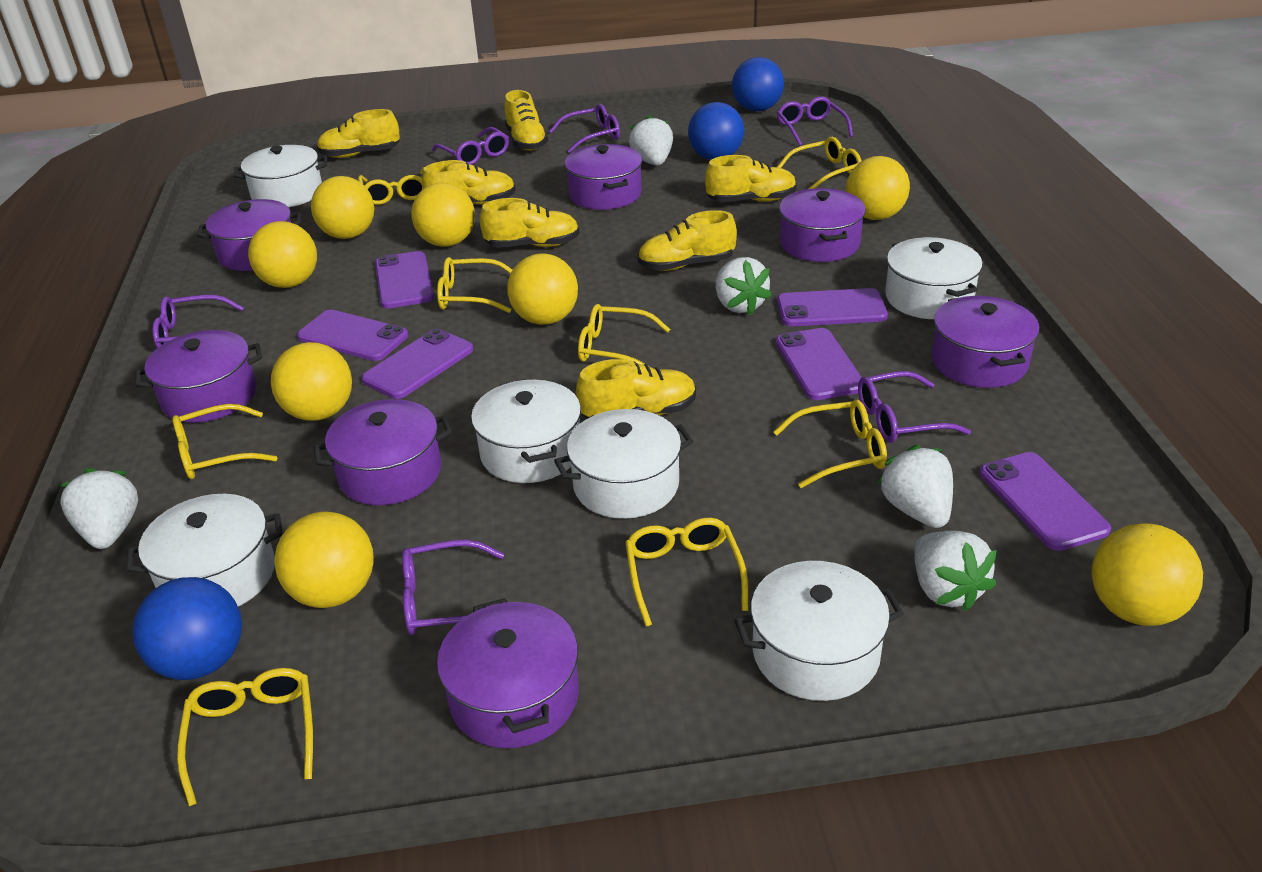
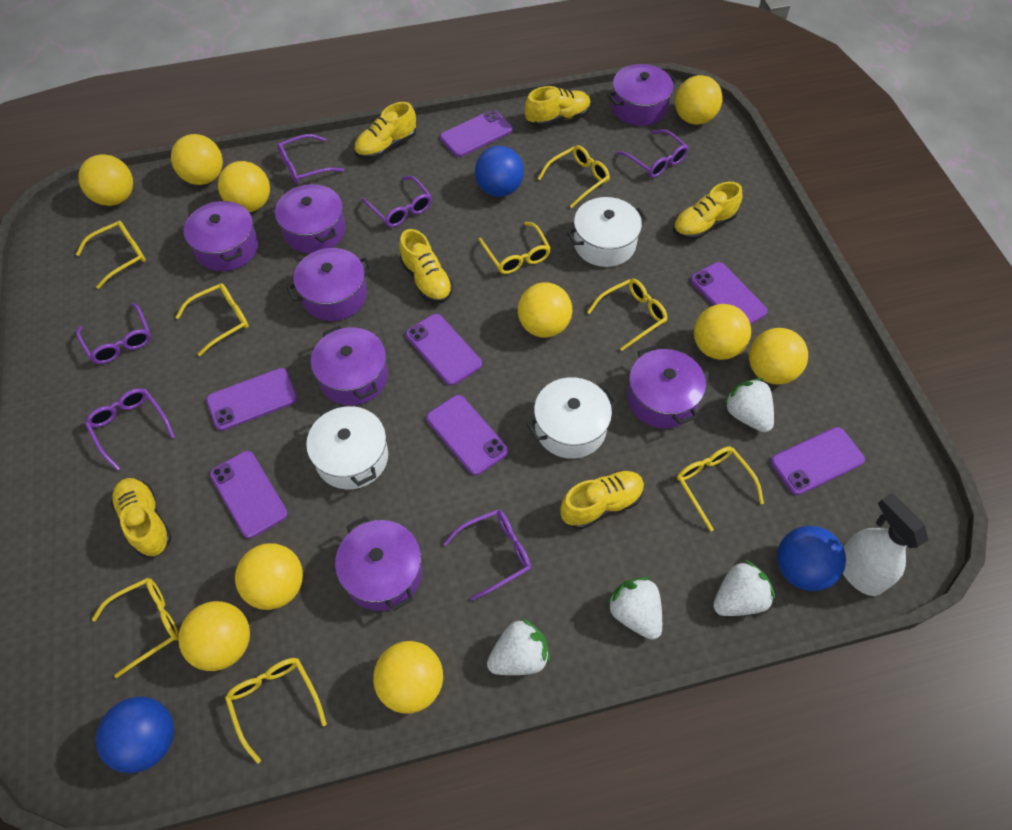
purple phone: 6 -> 7
white pot: 6 -> 3
white spray bottle: 0 -> 1
white strawberry: 5 -> 4
yellow ball: 8 -> 10
yellow shoe: 7 -> 6

